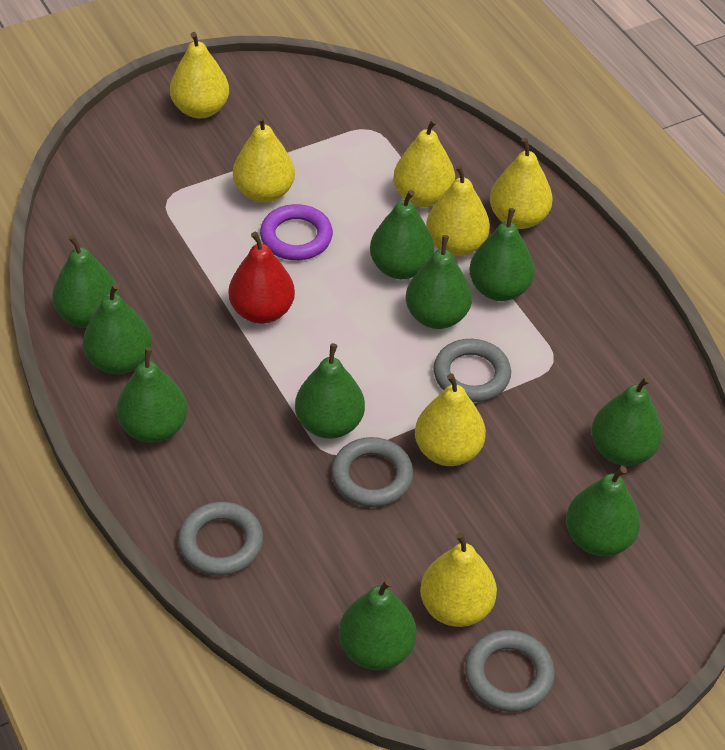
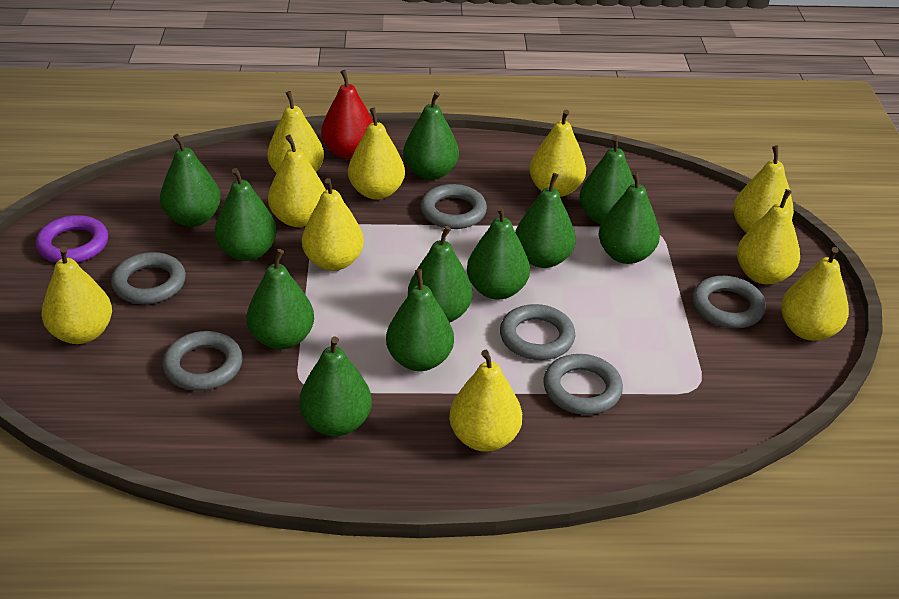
green pear: 10 -> 11
grey ring: 4 -> 6
yellow pear: 7 -> 10

